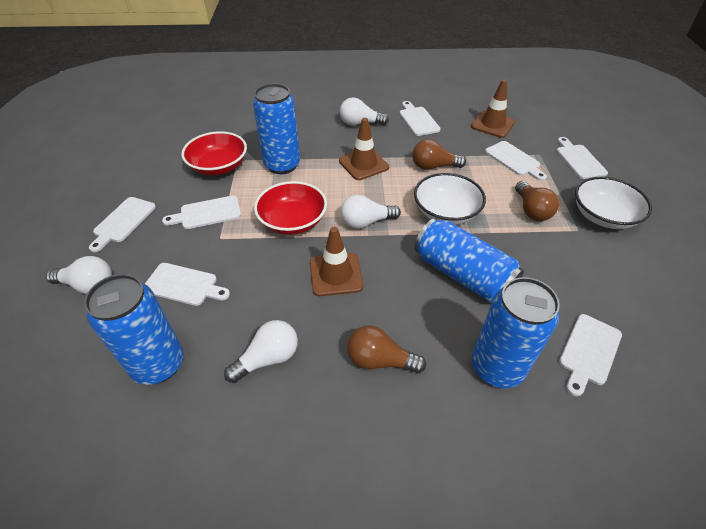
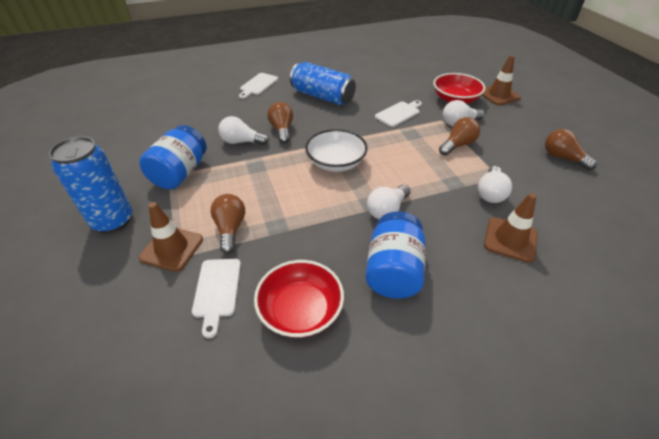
blue can: 4 -> 2
blue jar: 0 -> 2
brown light bulb: 3 -> 4
white bowl: 2 -> 1
white cutting board: 7 -> 3

